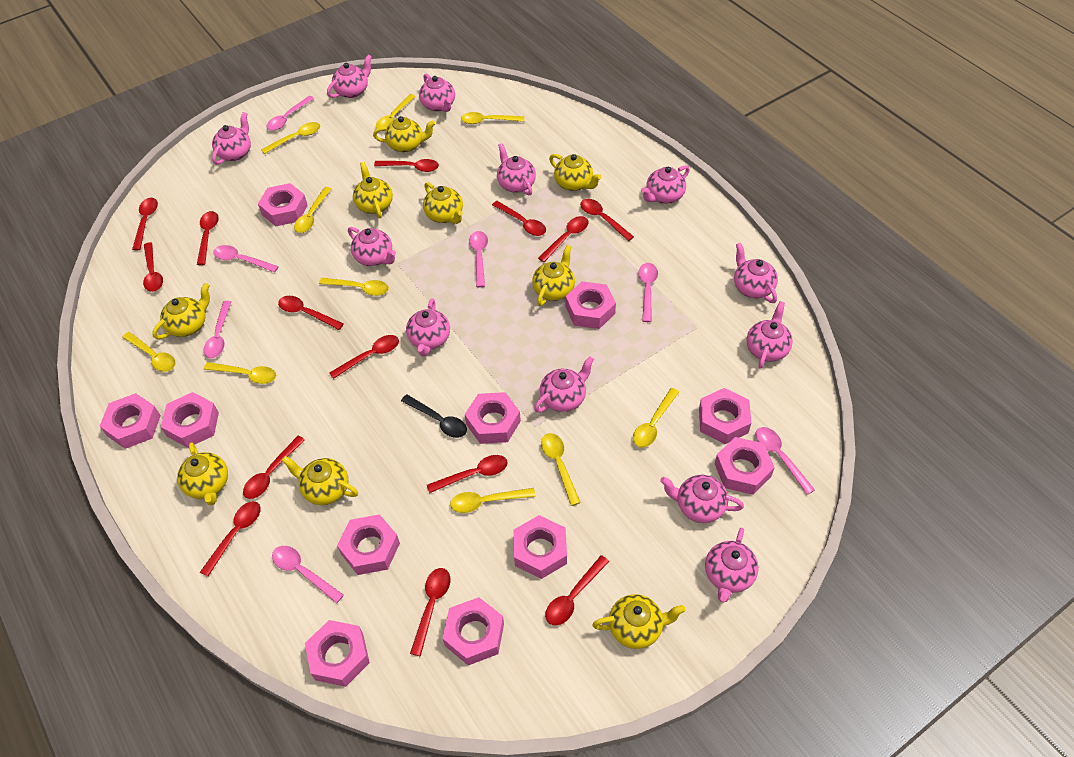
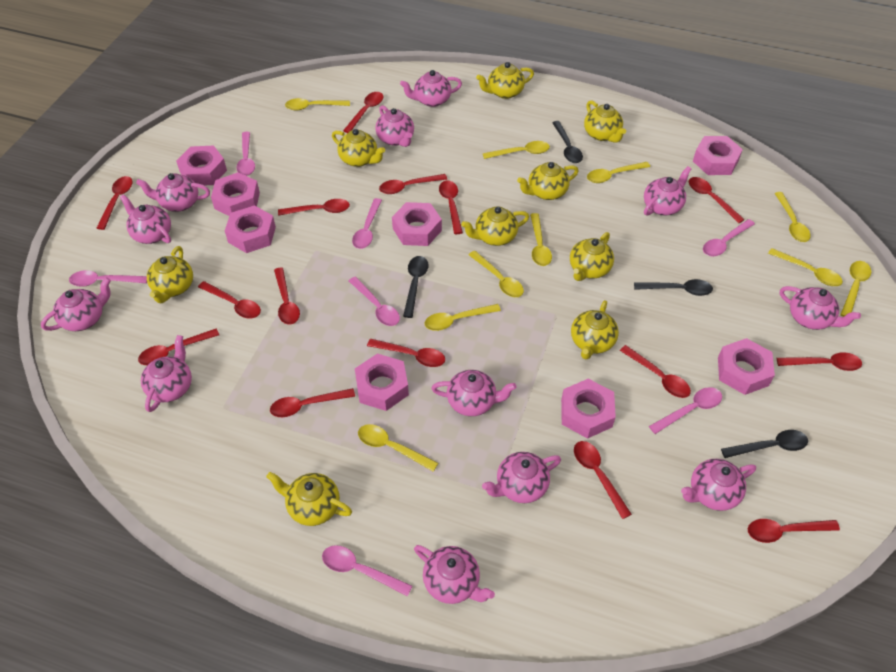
black spoon: 1 -> 4
pink nut: 11 -> 8
red spoon: 14 -> 15

